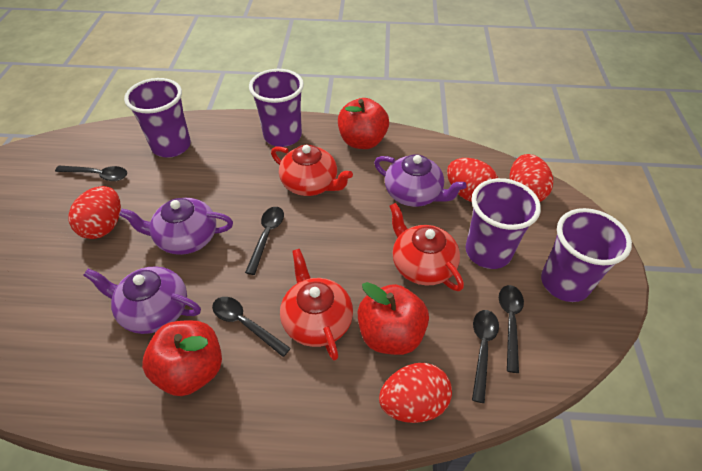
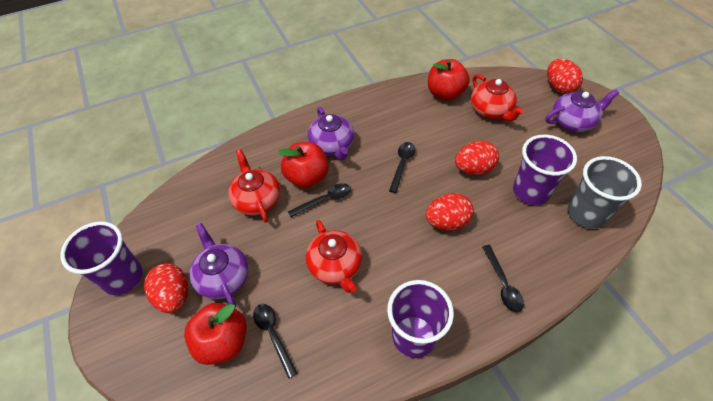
black spoon: 5 -> 4
grey cup: 0 -> 1
purple cup: 4 -> 3

